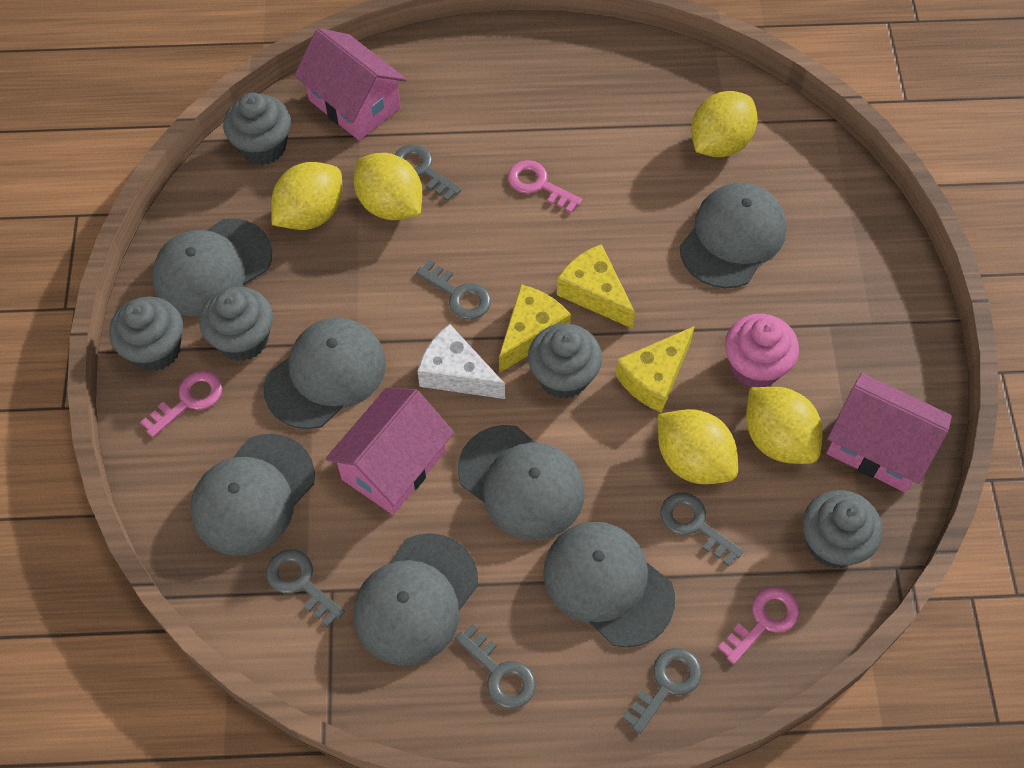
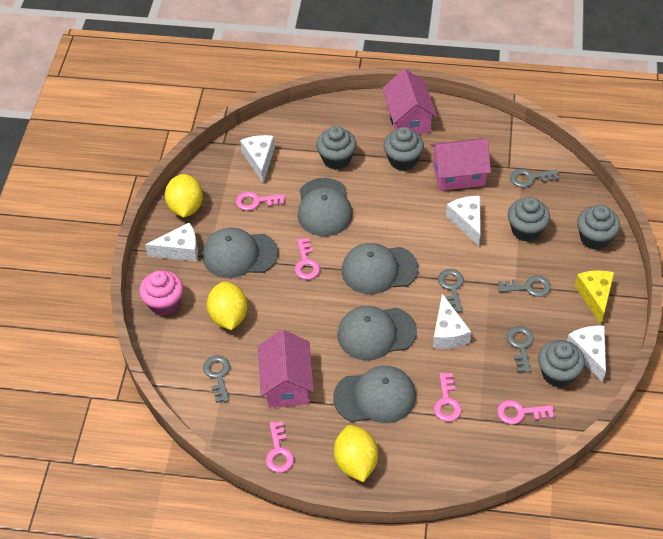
grey cap: 7 -> 5
grey key: 6 -> 5
pink key: 3 -> 5
white cheese: 1 -> 5
yellow cheese: 3 -> 1
yellow lemon: 5 -> 3

